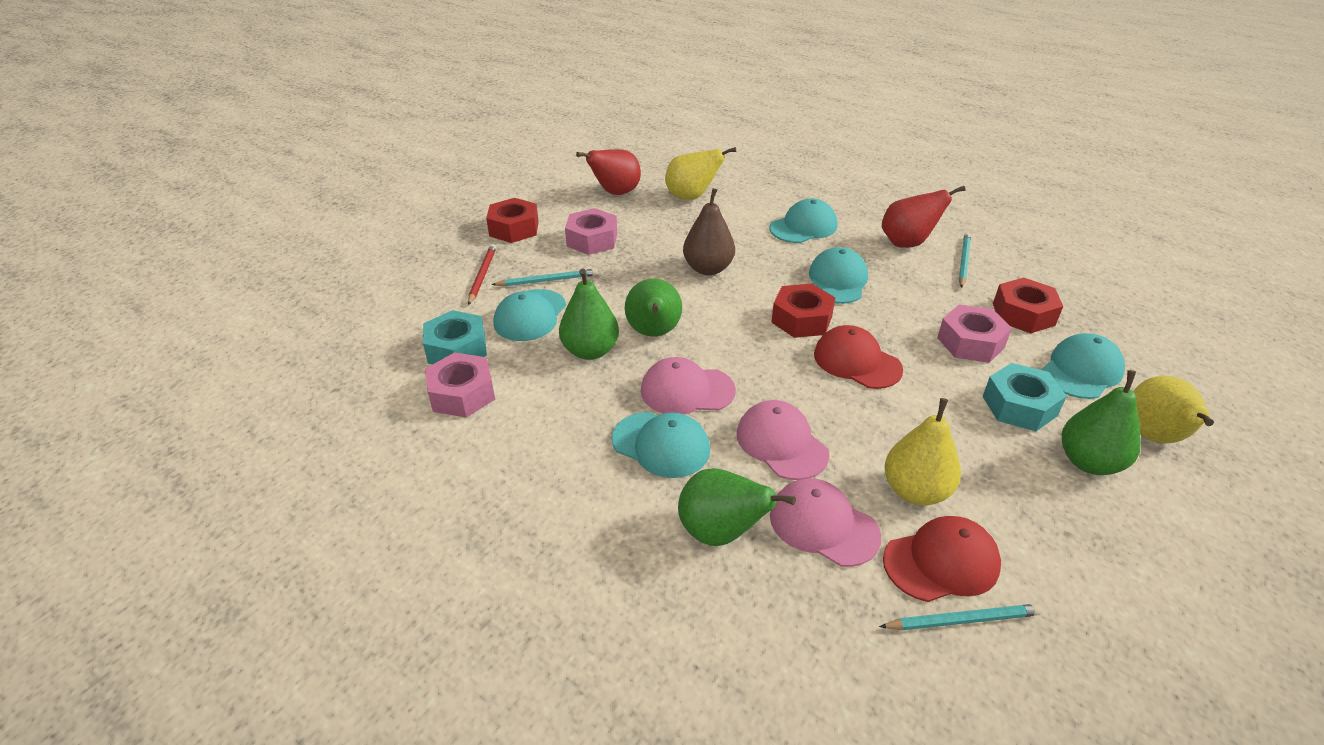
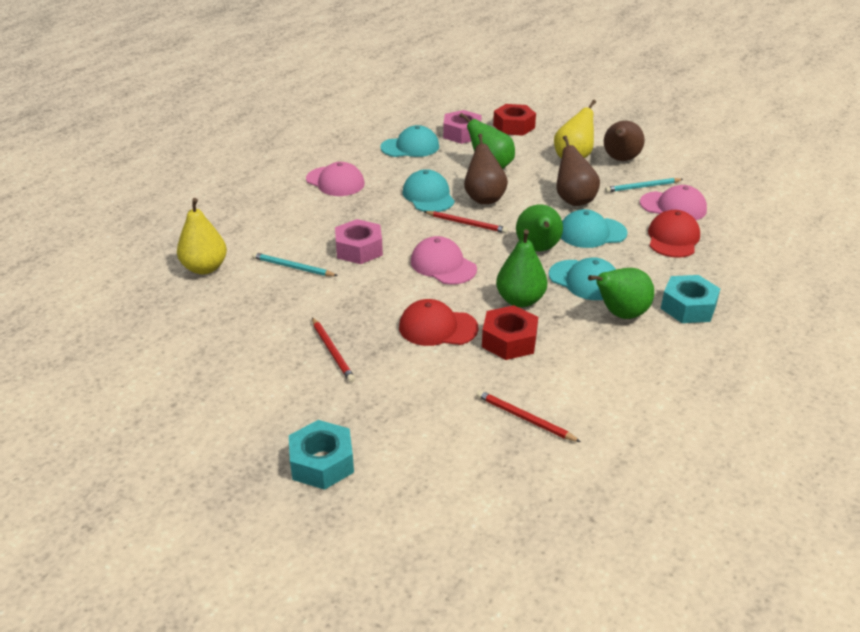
brown pear: 1 -> 3
pink nut: 3 -> 2
red nut: 3 -> 2
red pear: 2 -> 0
red pencil: 1 -> 3
turquoise cap: 5 -> 4
turquoise pencil: 3 -> 2
yellow pear: 3 -> 2

